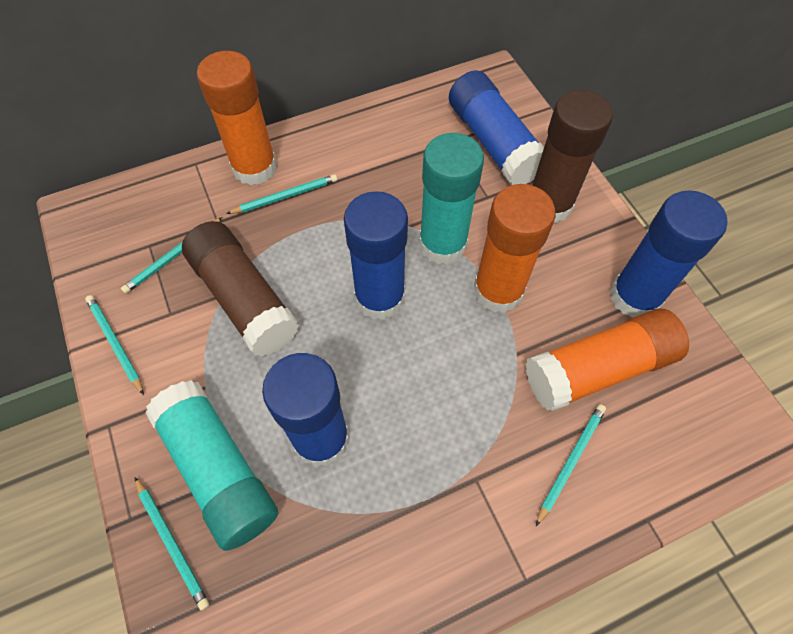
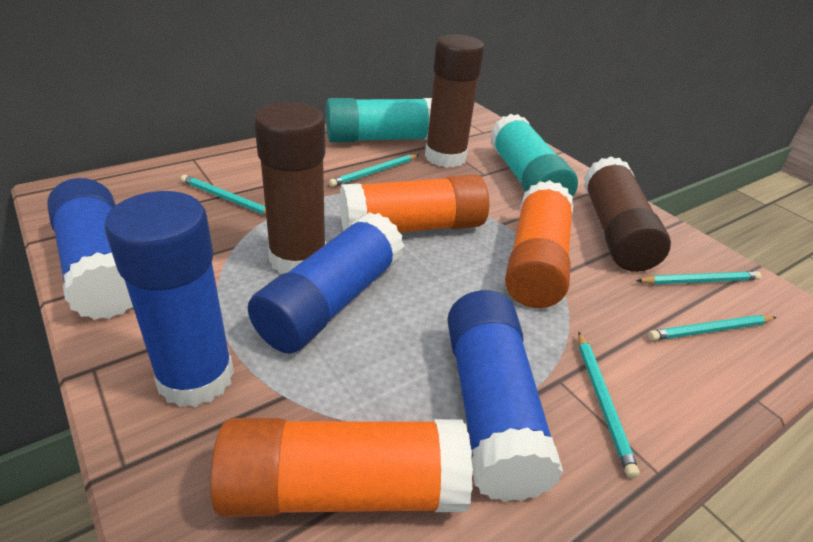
brown glue stick: 2 -> 3

